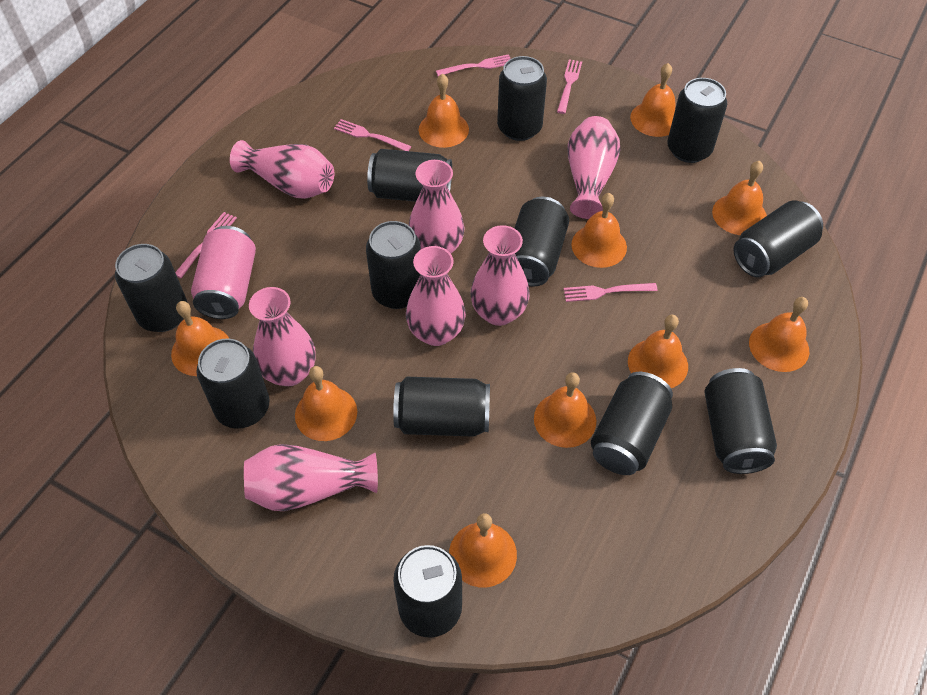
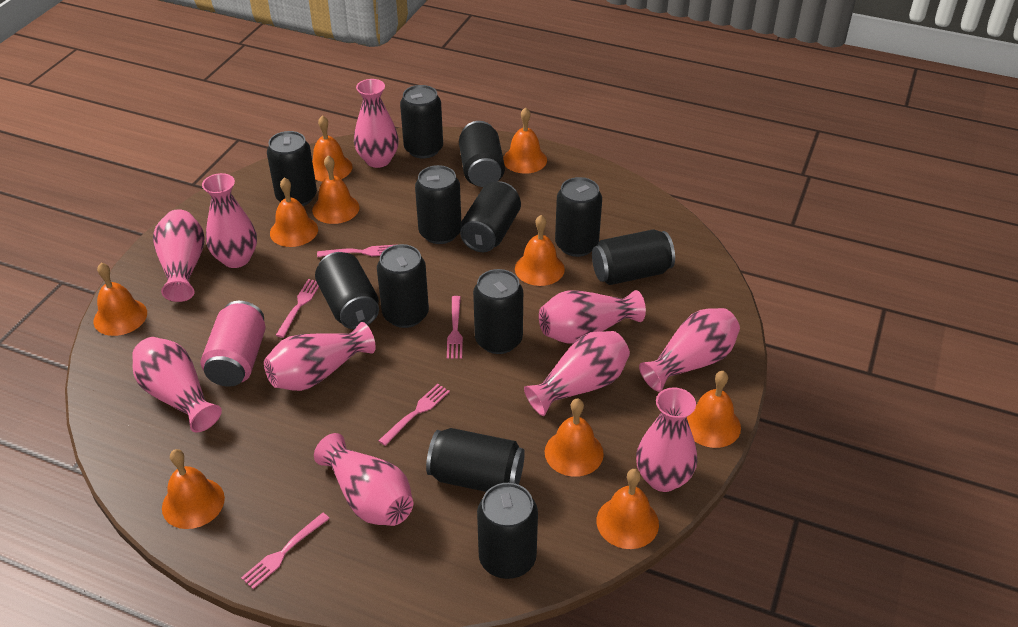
pink vase: 7 -> 10

